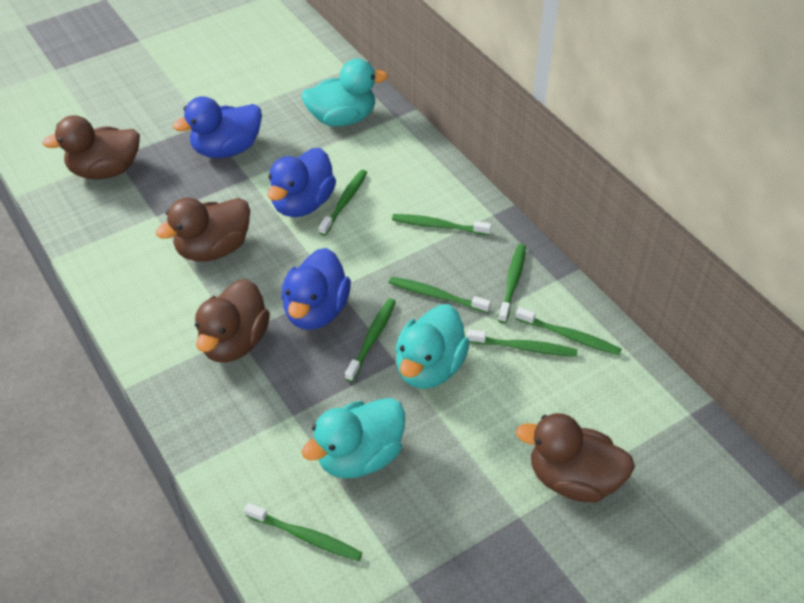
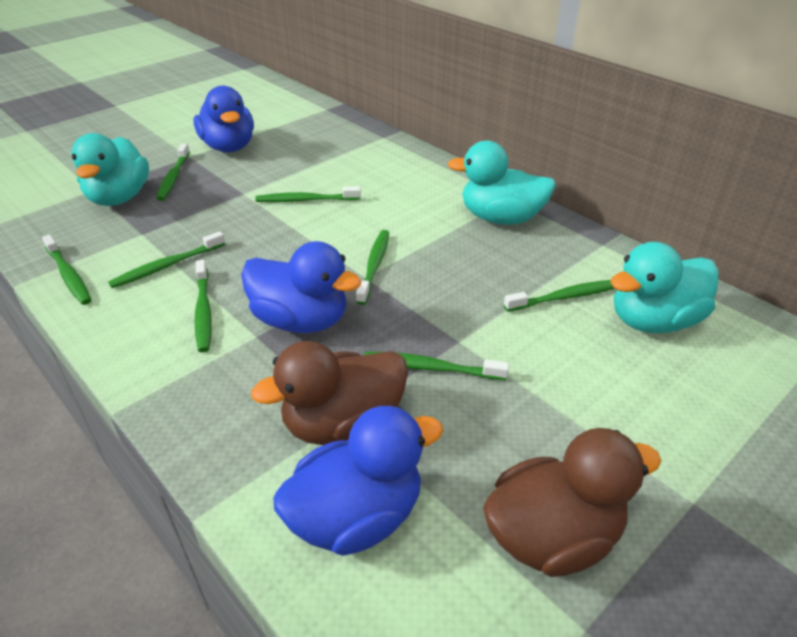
brown duck: 4 -> 2

